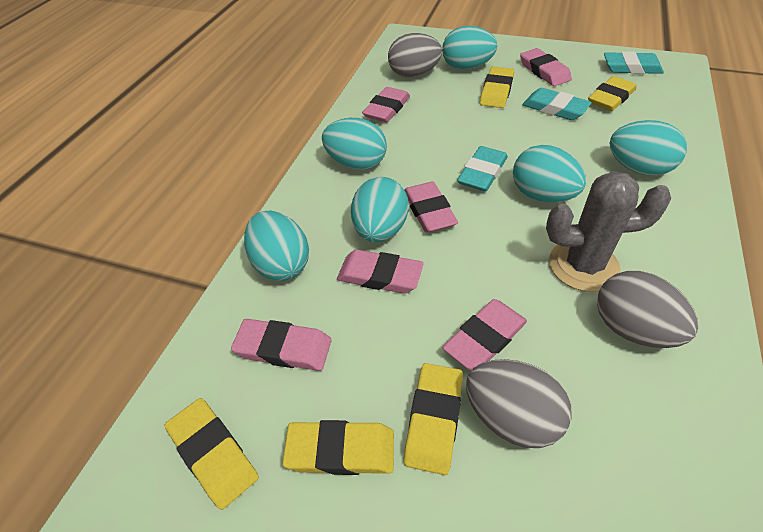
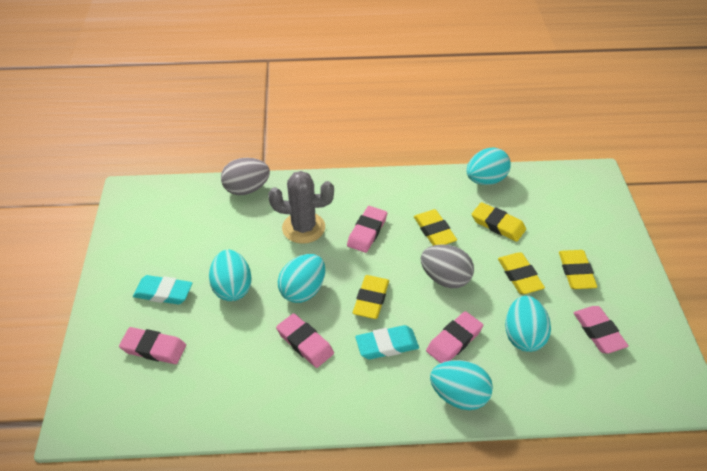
grey egg: 3 -> 2
pink eraser: 6 -> 5
turquoise egg: 6 -> 5
turquoise eraser: 3 -> 2

